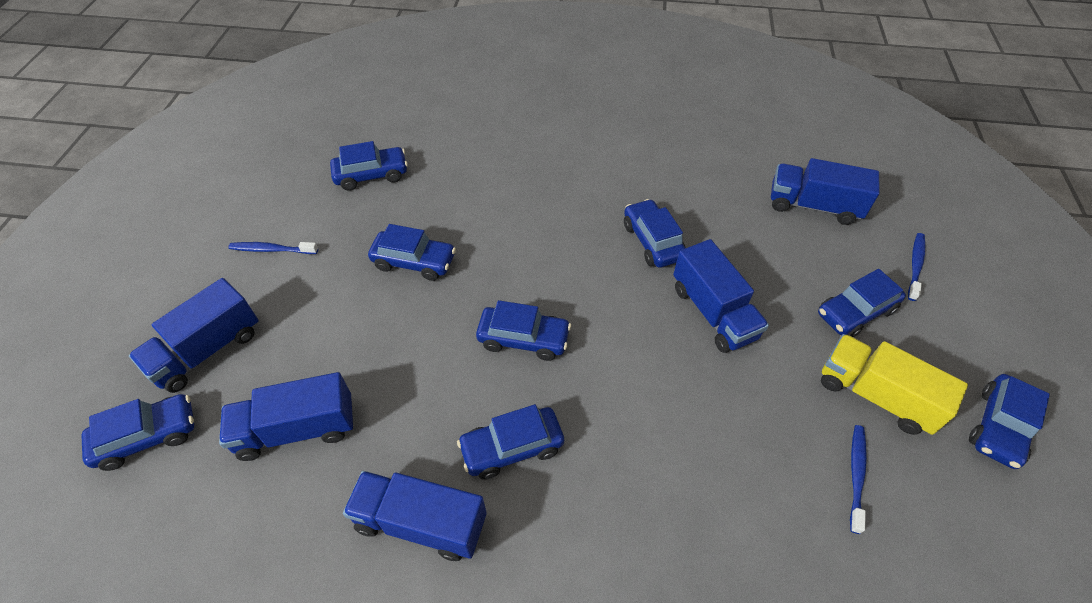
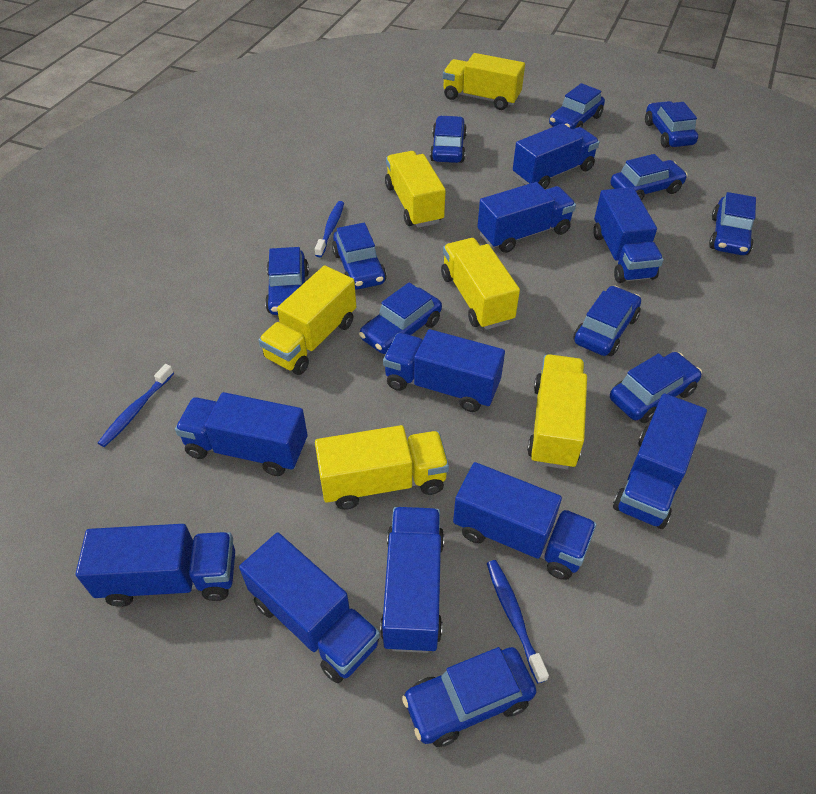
blue car: 8 -> 11
blue truck: 5 -> 10
yellow truck: 1 -> 6

